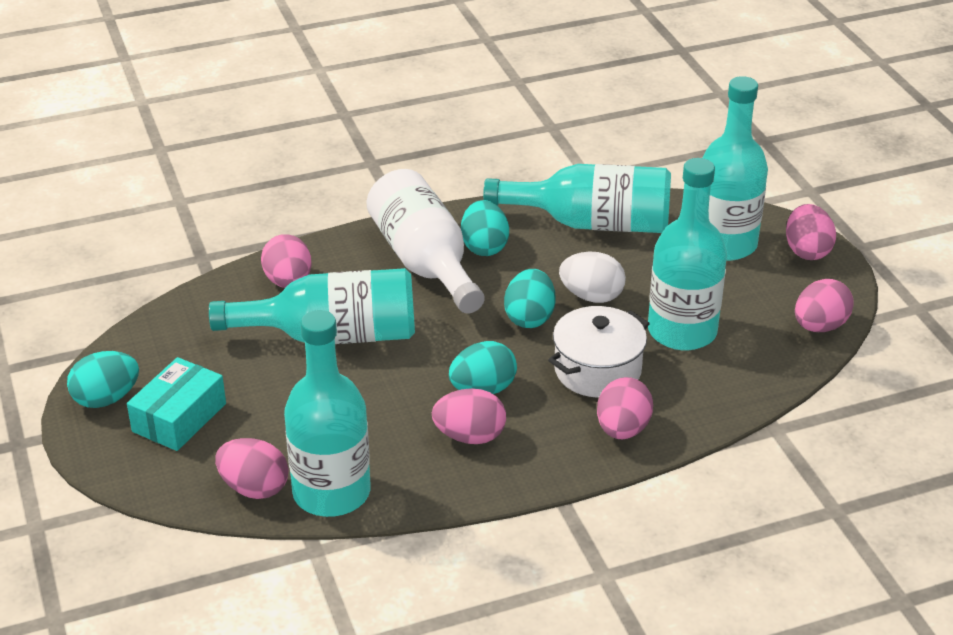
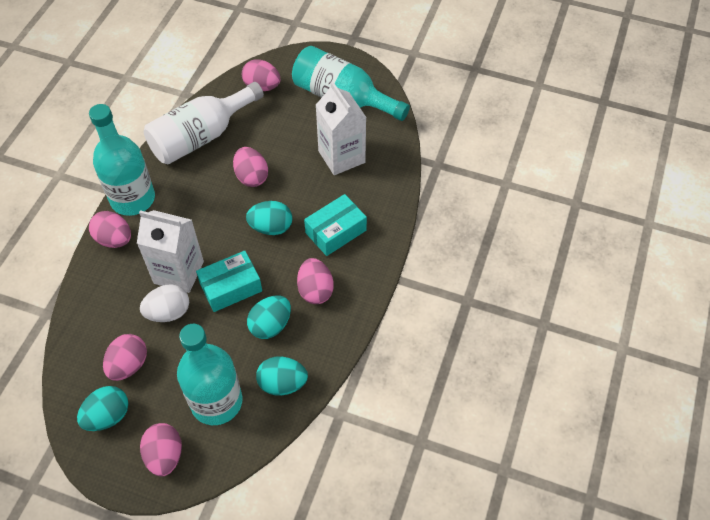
turquoise bottle: 5 -> 3
turquoise box: 1 -> 2
white carton: 0 -> 2
white pot: 1 -> 0

